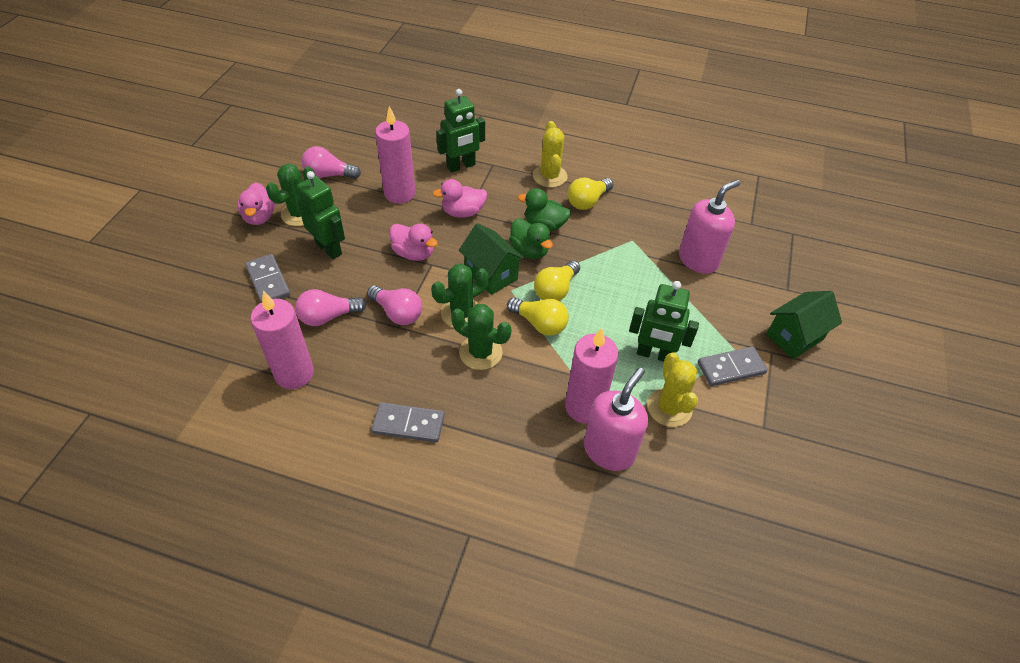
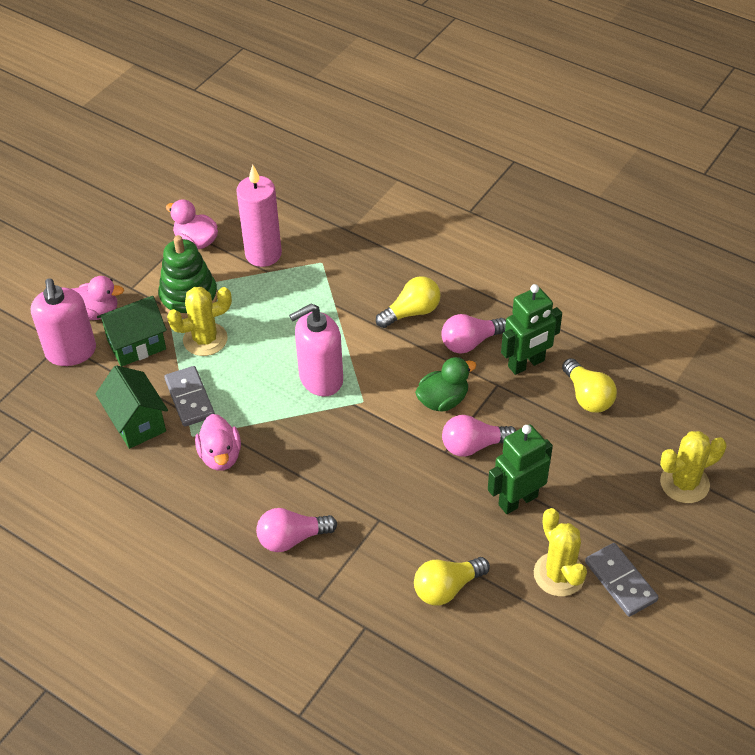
green cactus: 3 -> 0
green duck: 2 -> 1
green robot: 3 -> 2
green stacking toy: 0 -> 1
grey domino: 3 -> 2
pink candle: 3 -> 1
yellow cactus: 2 -> 3

